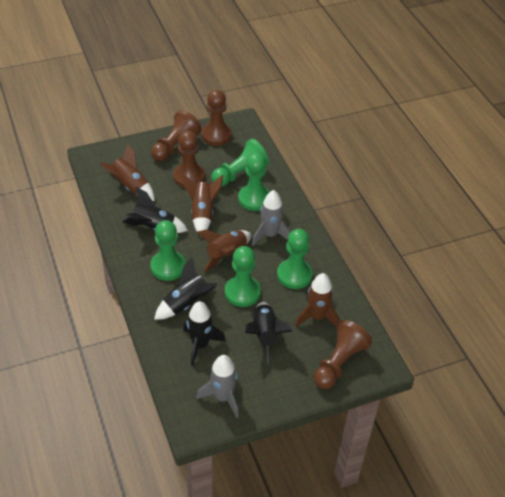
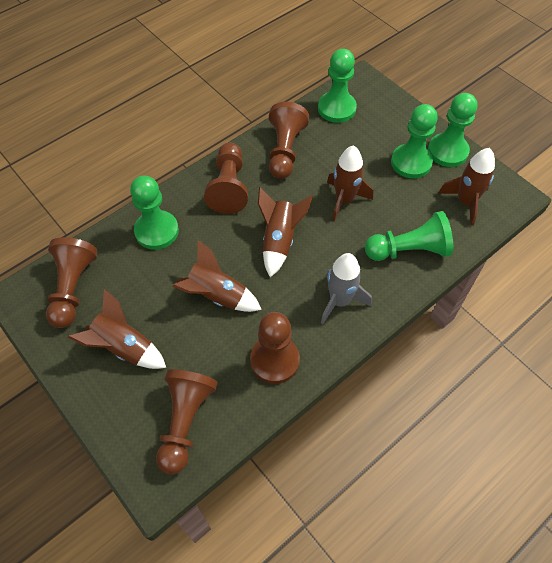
black rocket: 4 -> 0
brown pawn: 4 -> 5
brown rocket: 4 -> 5
grey rocket: 2 -> 1

